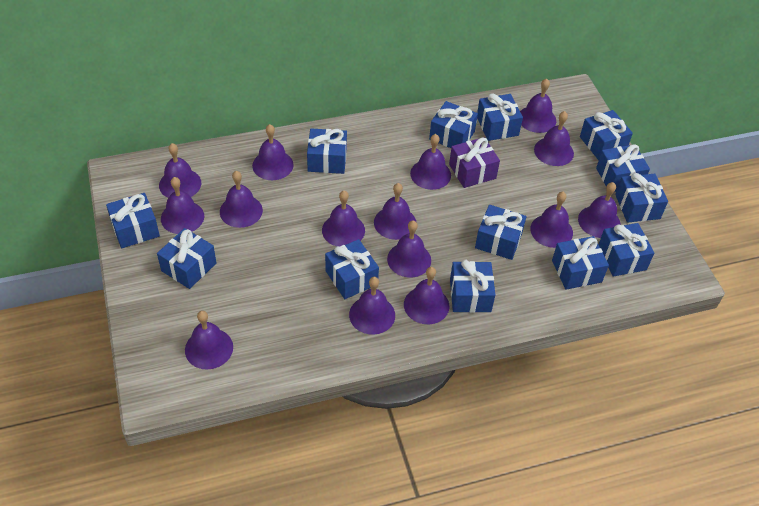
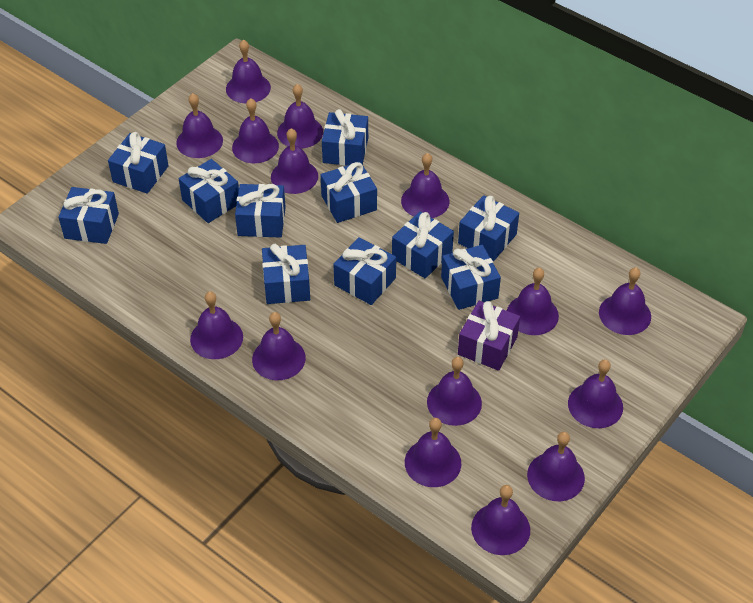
blue gift: 13 -> 11

